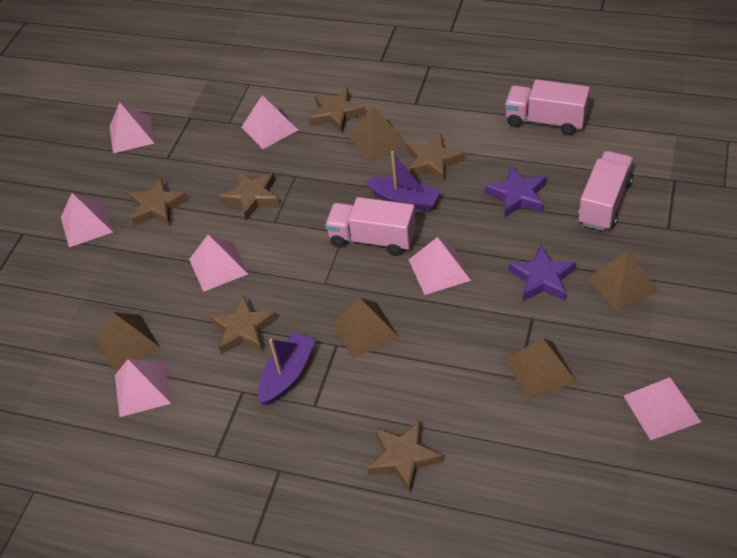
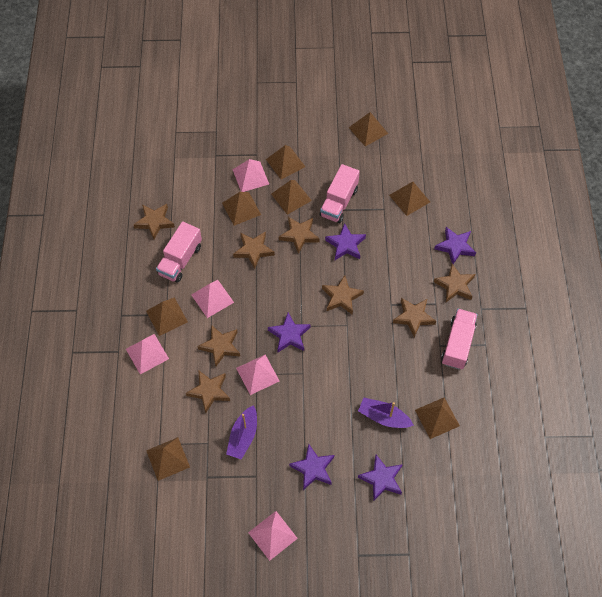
brown pyramid: 5 -> 8
brown star: 6 -> 8
pink pyramid: 7 -> 5
purple star: 2 -> 5

